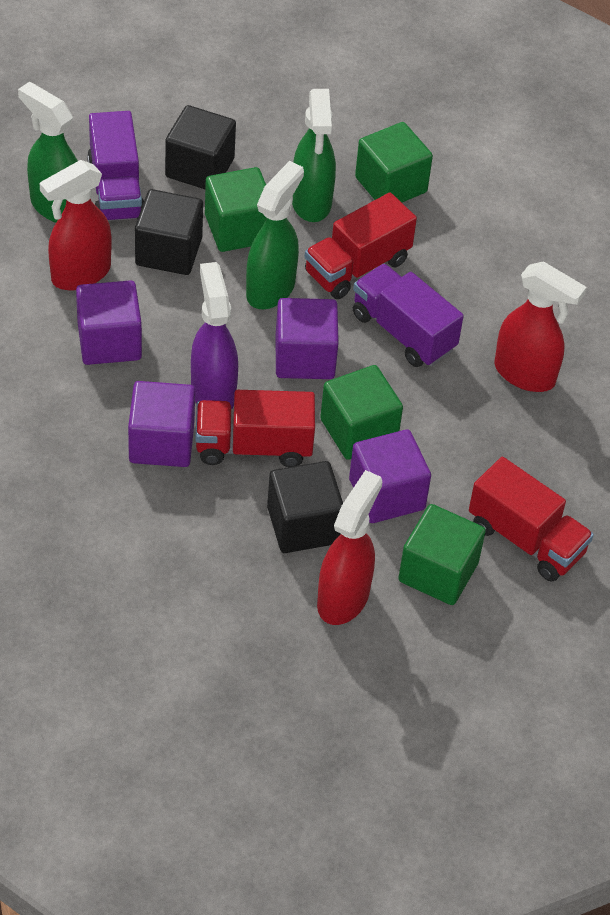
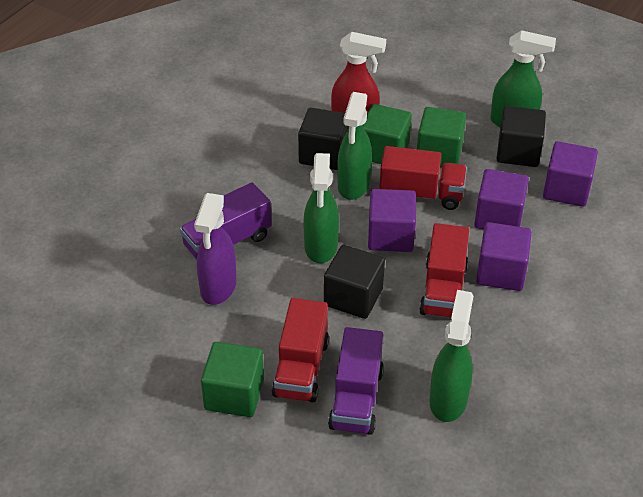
green cube: 4 -> 3
green spray bottle: 3 -> 4
red spray bottle: 3 -> 1

